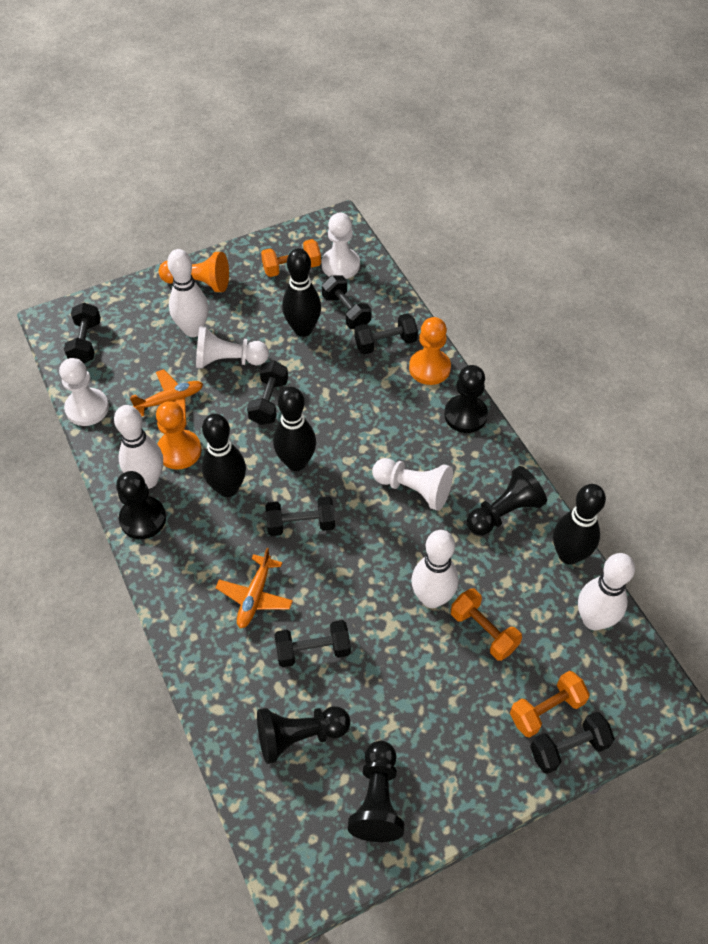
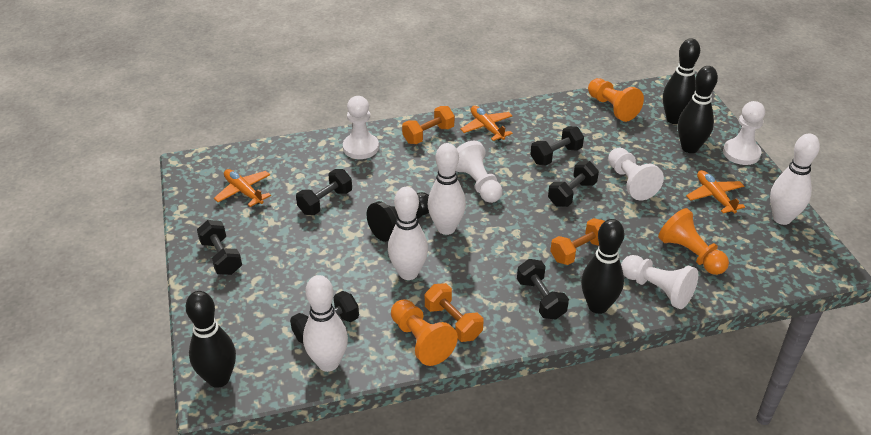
black dumbbell: 7 -> 6
black pawn: 5 -> 1
orange plane: 2 -> 3
white pawn: 4 -> 5

